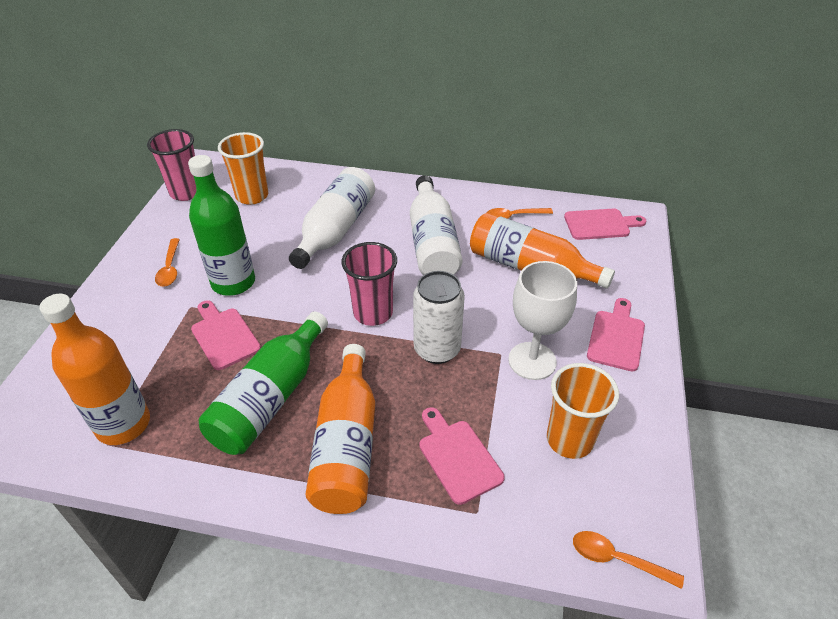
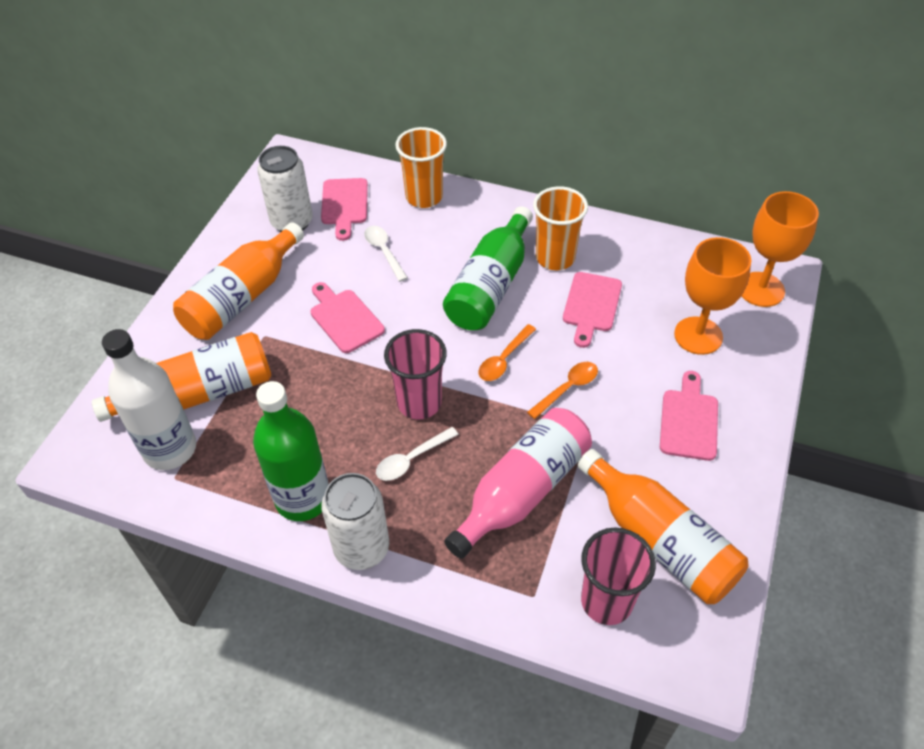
orange goblet: 0 -> 2
orange spoon: 3 -> 2
pink bottle: 0 -> 1
white bottle: 2 -> 1
white can: 1 -> 2
white goblet: 1 -> 0
white spoon: 0 -> 2

